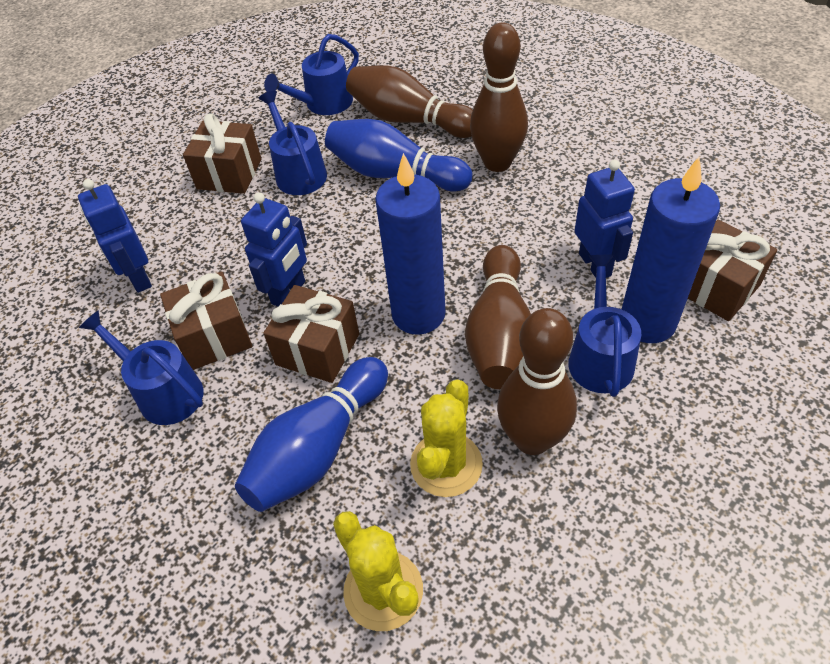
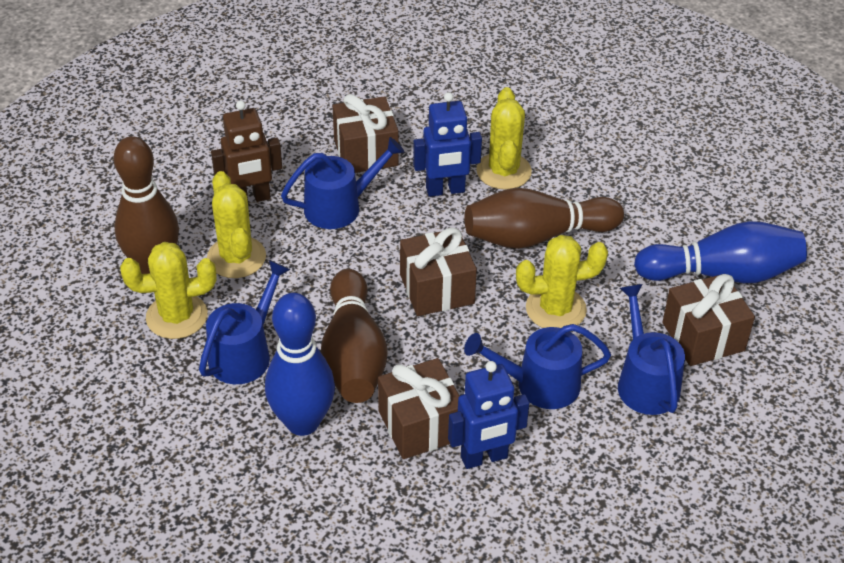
blue candle: 2 -> 0
blue robot: 3 -> 2
brown bowling pin: 4 -> 3
brown robot: 0 -> 1
yellow cactus: 2 -> 4

